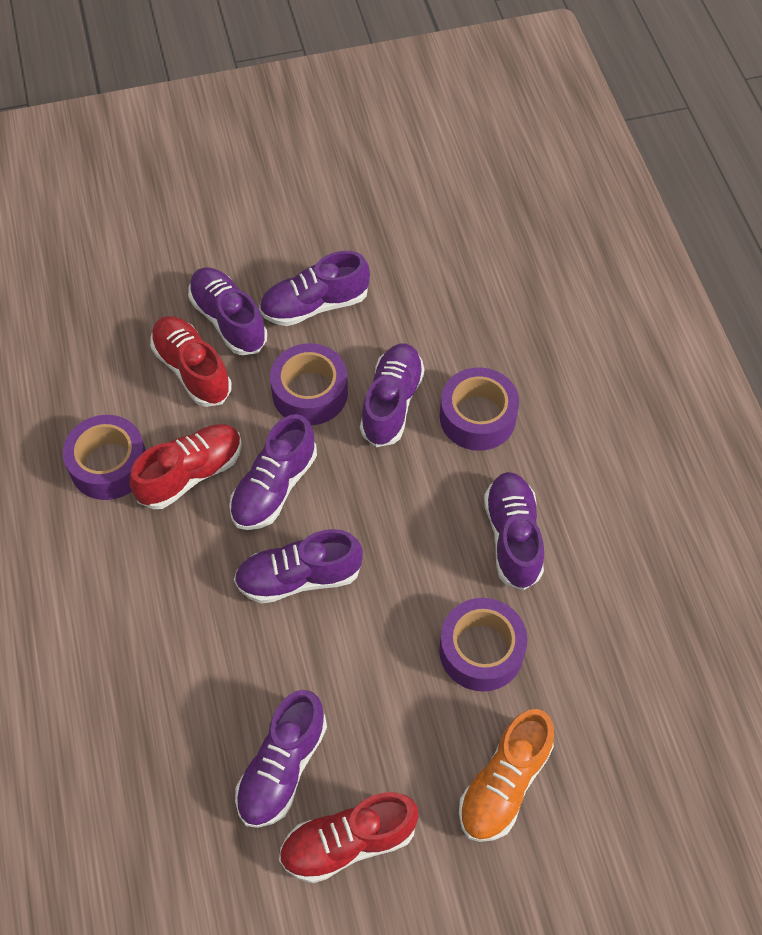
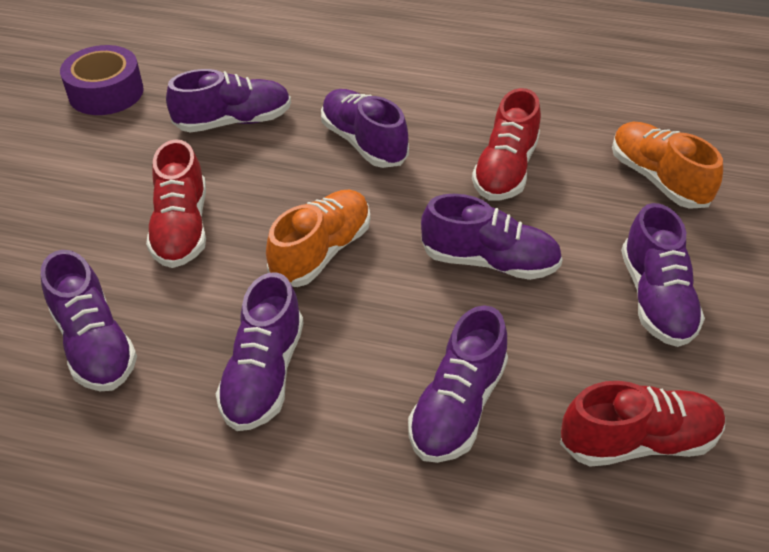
orange shoe: 1 -> 2
purple tape: 4 -> 1

